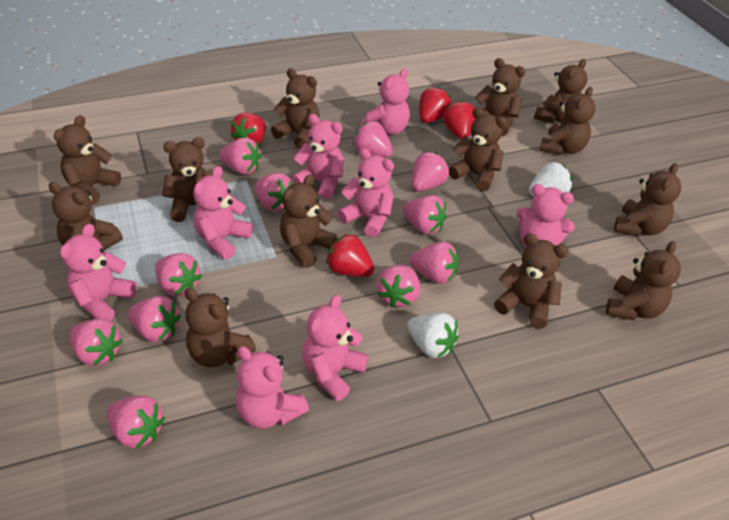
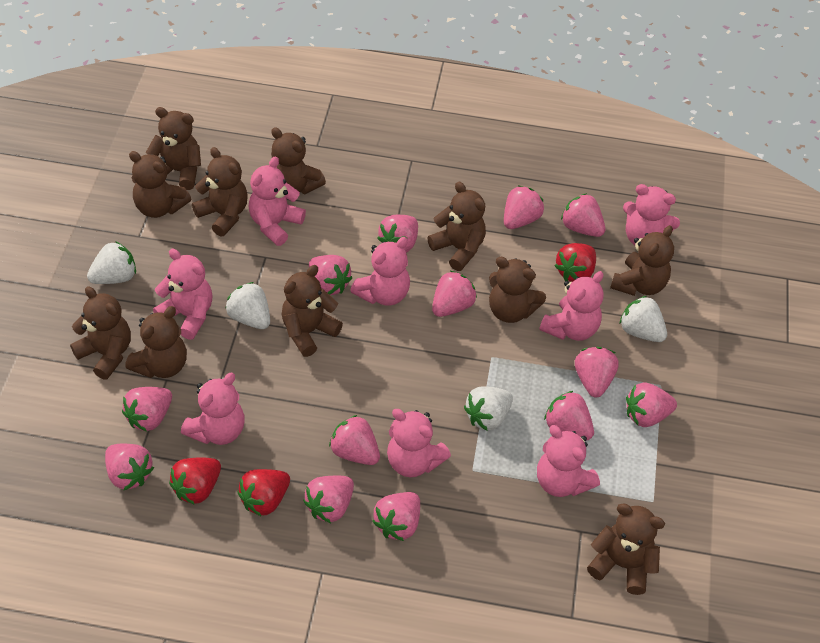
brown teddy bear: 13 -> 11
pink strawberry: 11 -> 13
red strawberry: 4 -> 3
white strawberry: 2 -> 4

